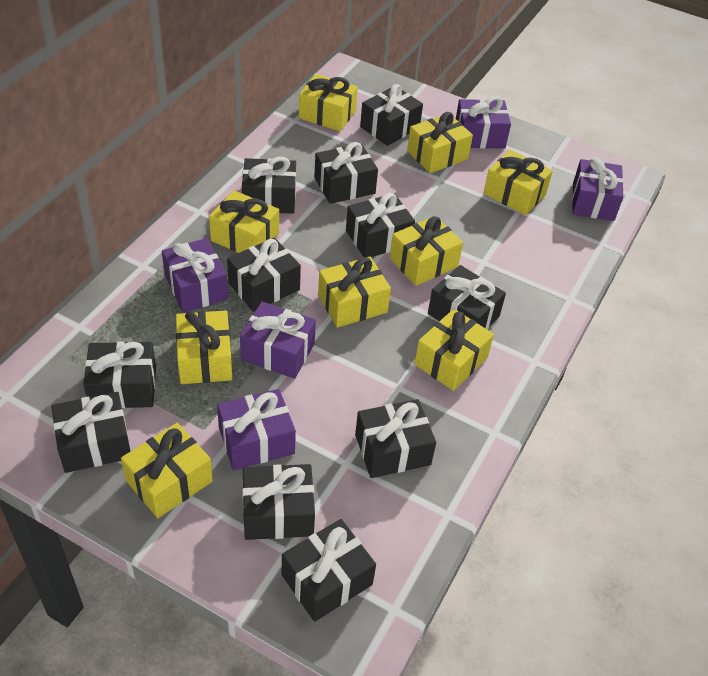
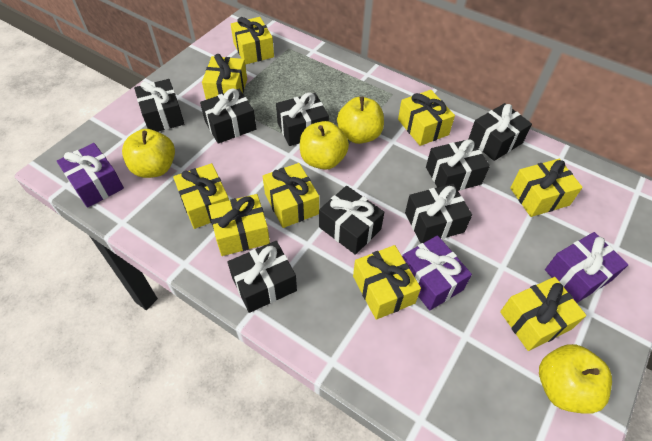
black gift: 11 -> 8
purple gift: 5 -> 3
yellow apple: 0 -> 4

